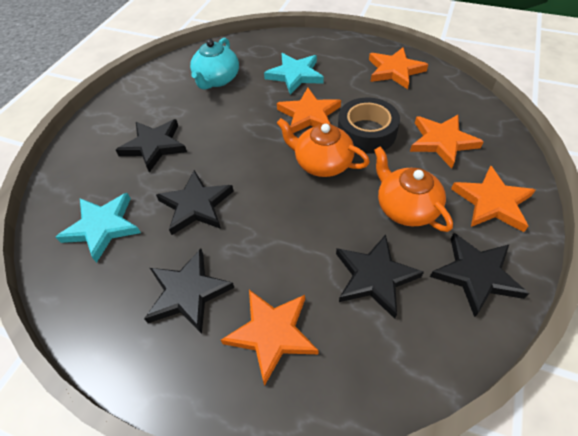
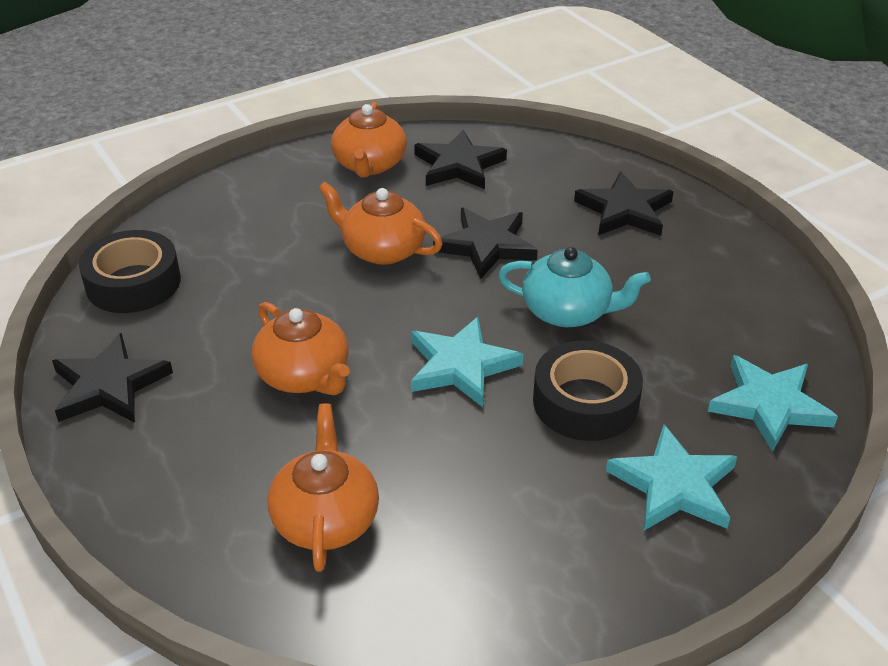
black star: 5 -> 4
black tape: 1 -> 2
orange star: 5 -> 0
orange teapot: 2 -> 4
turquoise star: 2 -> 3

